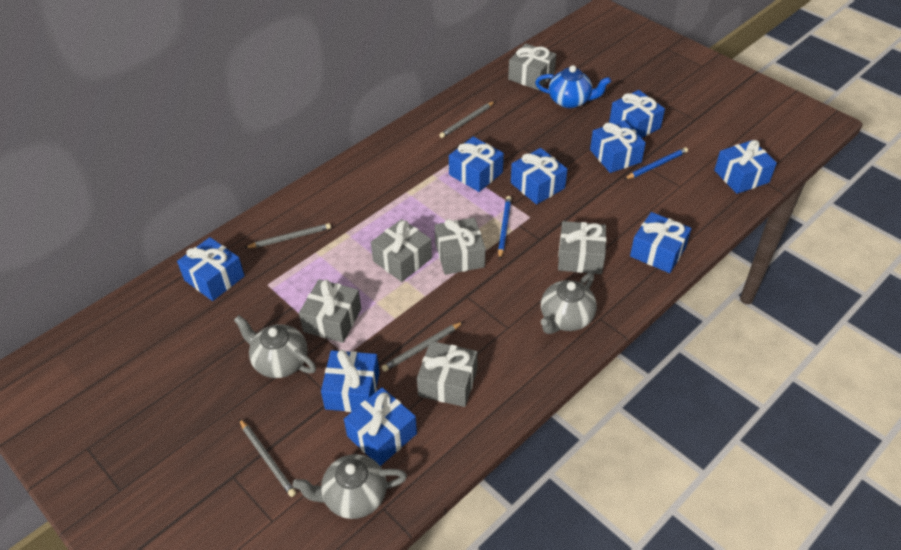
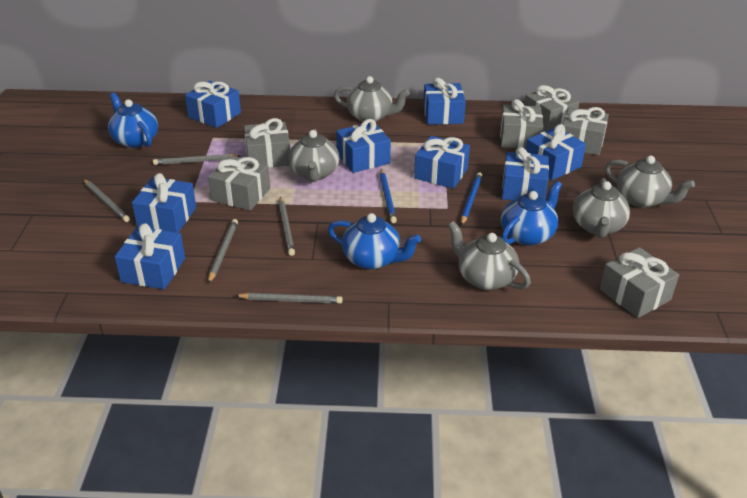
blue gift: 9 -> 8
blue teapot: 1 -> 3
grey pencil: 4 -> 5
grey teapot: 3 -> 5

